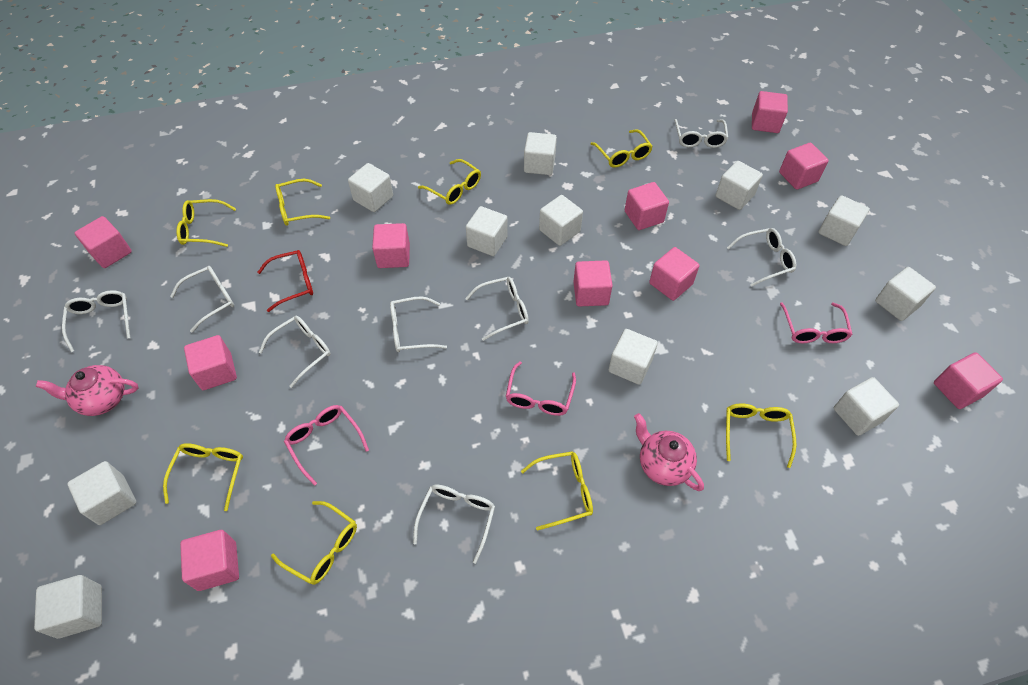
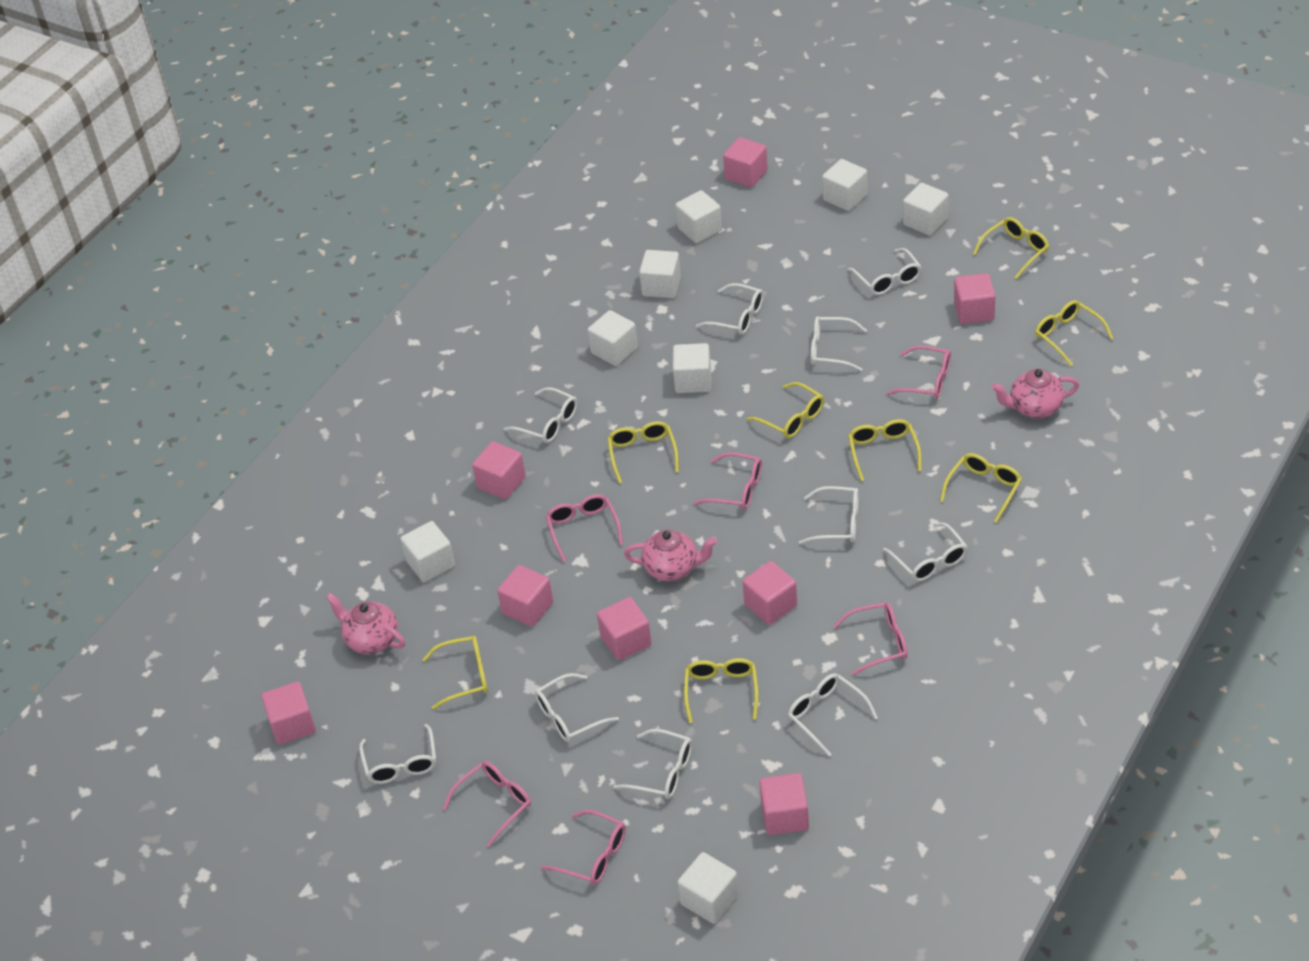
pink cube: 10 -> 8
pink glasses: 3 -> 6
pink teapot: 2 -> 3
red glasses: 1 -> 0
white cube: 11 -> 8
white glasses: 8 -> 10

